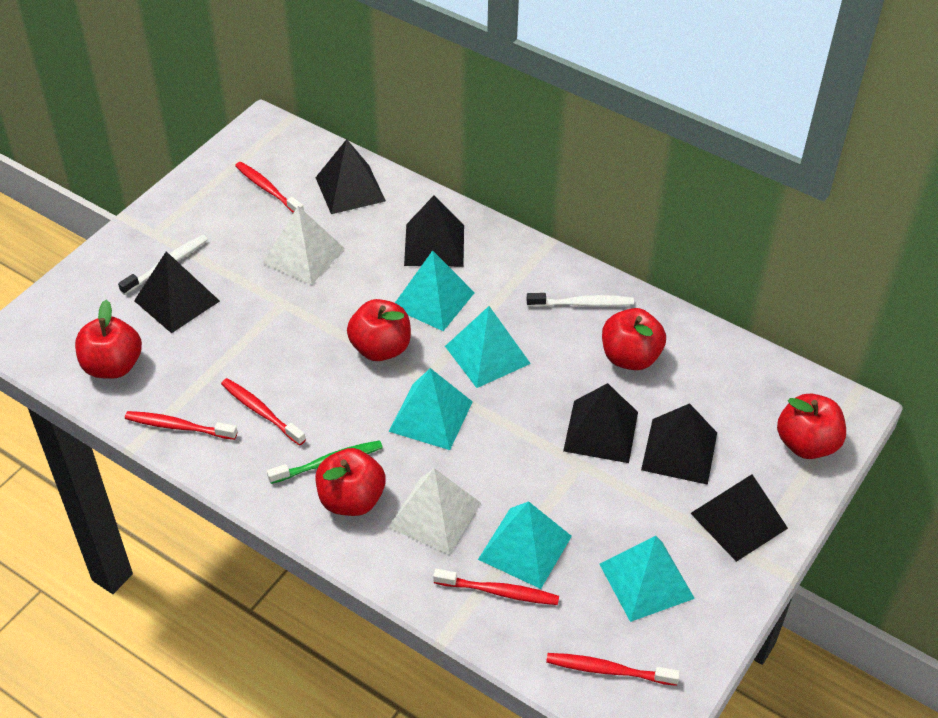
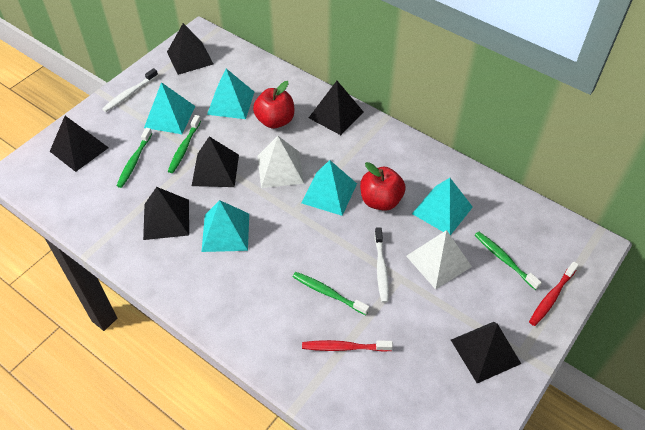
green toothbrush: 1 -> 4
red apple: 5 -> 2
red toothbrush: 5 -> 2

